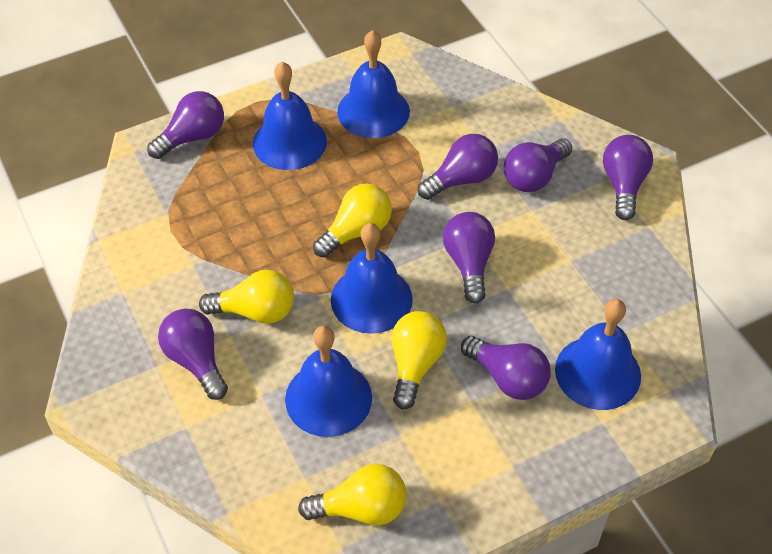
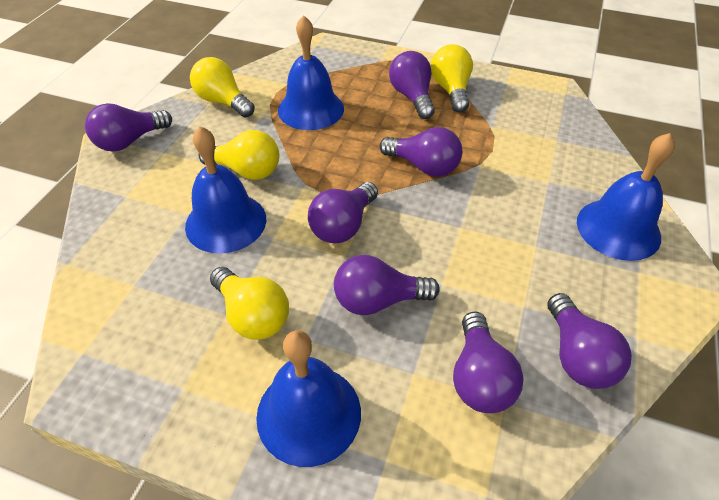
blue bell: 5 -> 4

